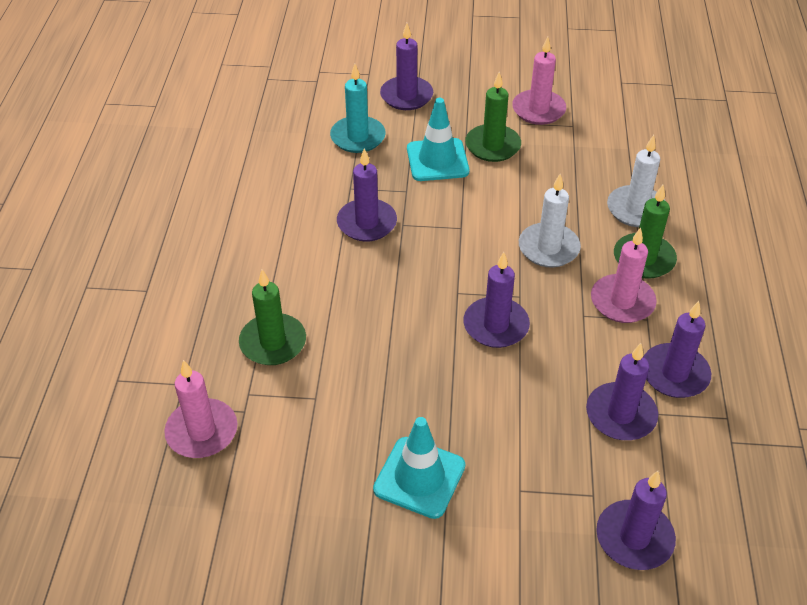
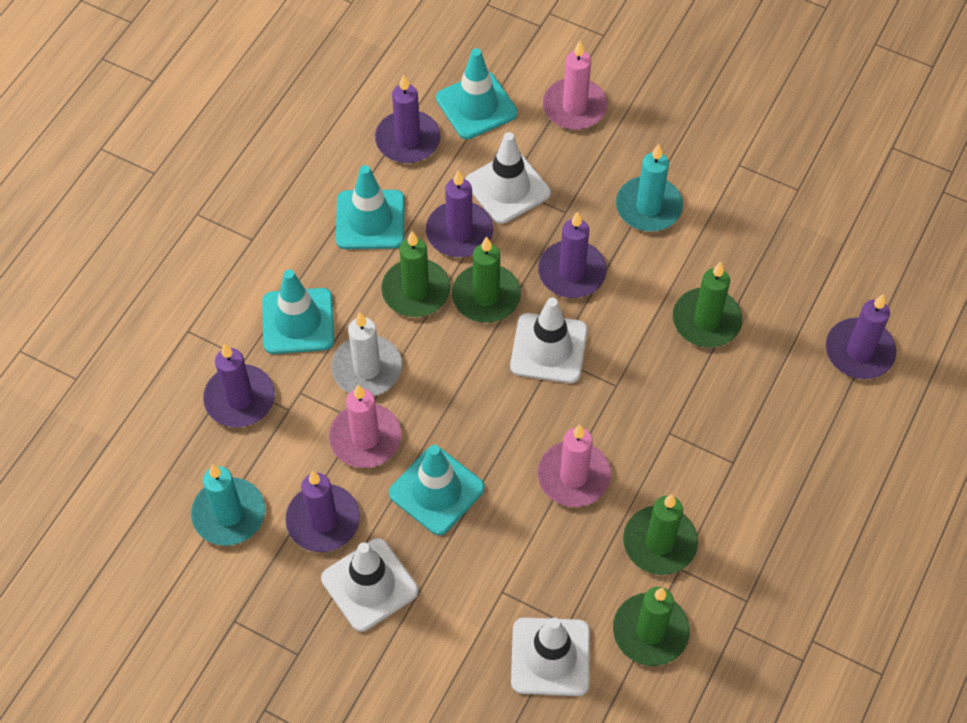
green candle: 3 -> 5
turquoise candle: 1 -> 2
turquoise traffic cone: 2 -> 4
white candle: 2 -> 1
white traffic cone: 0 -> 4

